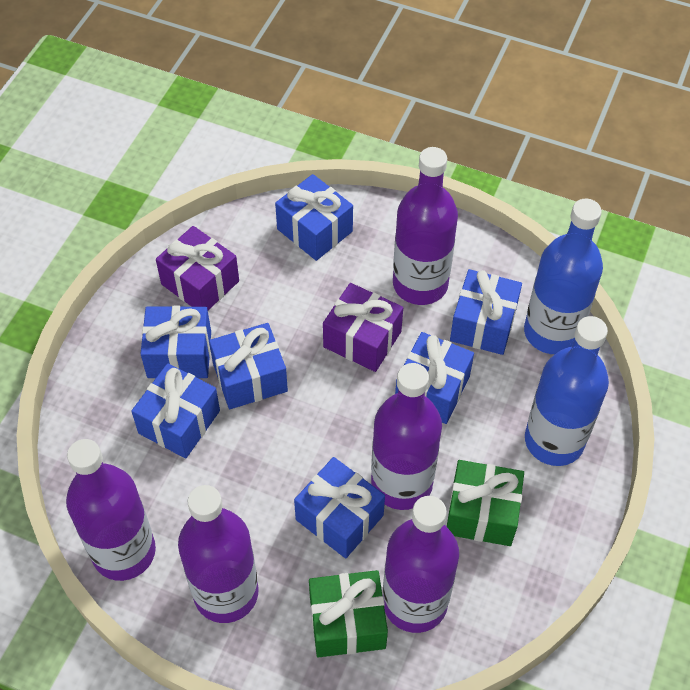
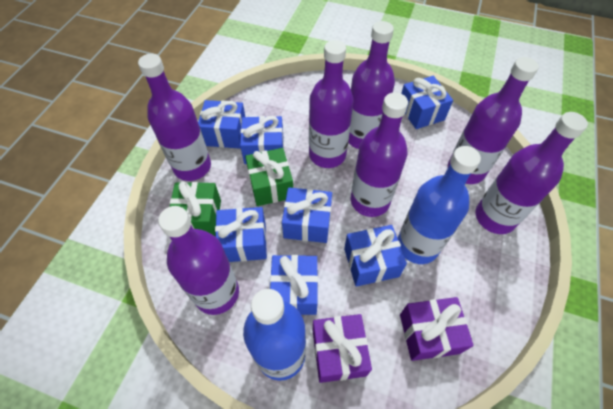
purple bottle: 5 -> 7

